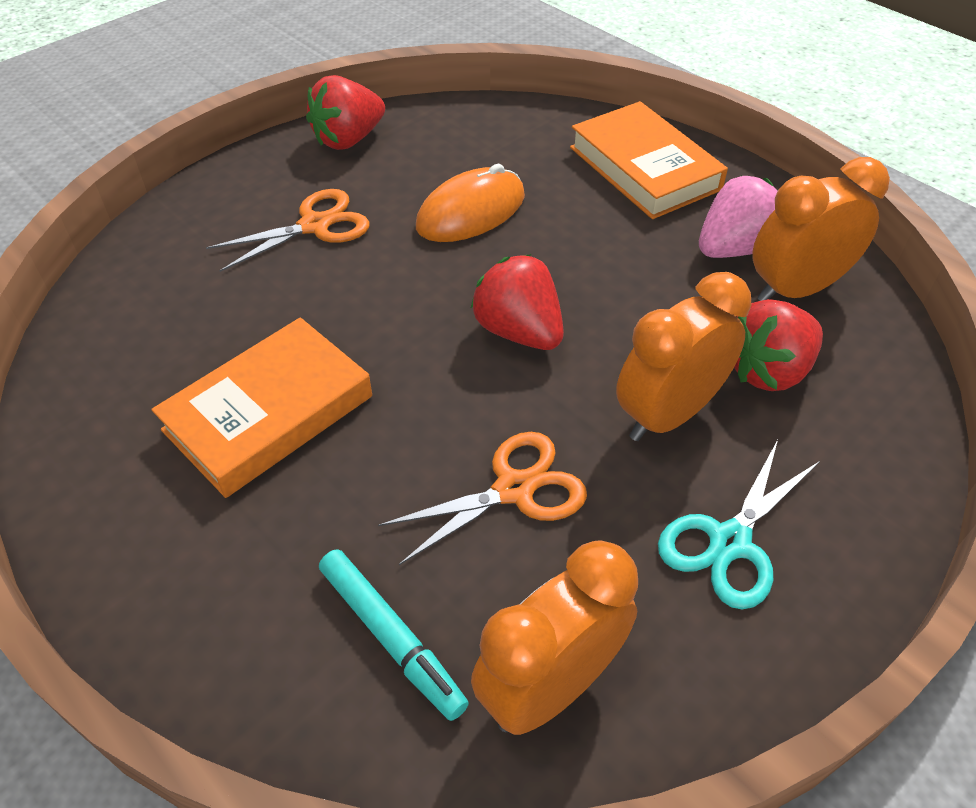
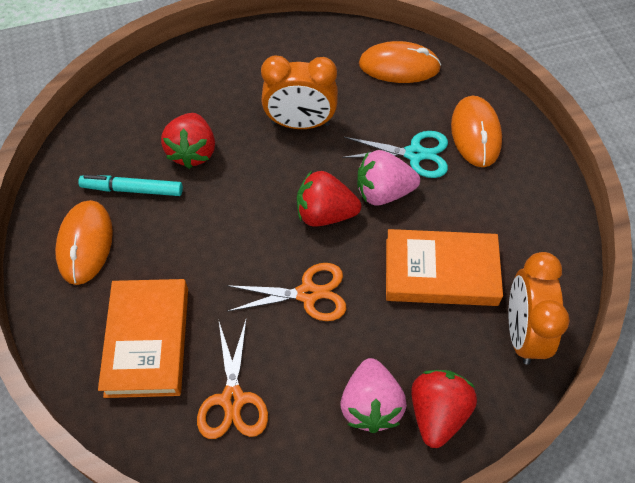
orange clock: 3 -> 2
orange mouse: 1 -> 3
pink strawberry: 1 -> 2

